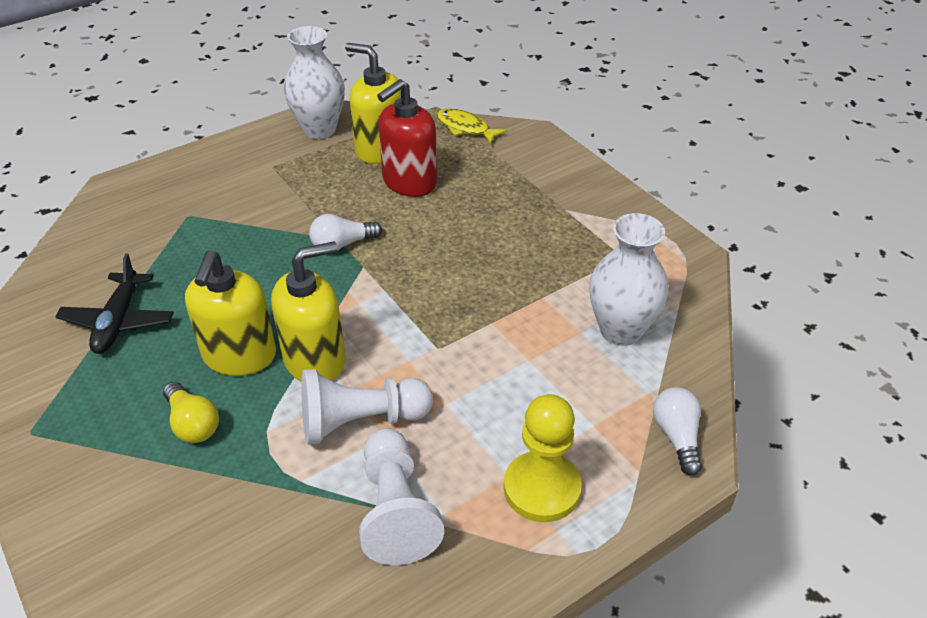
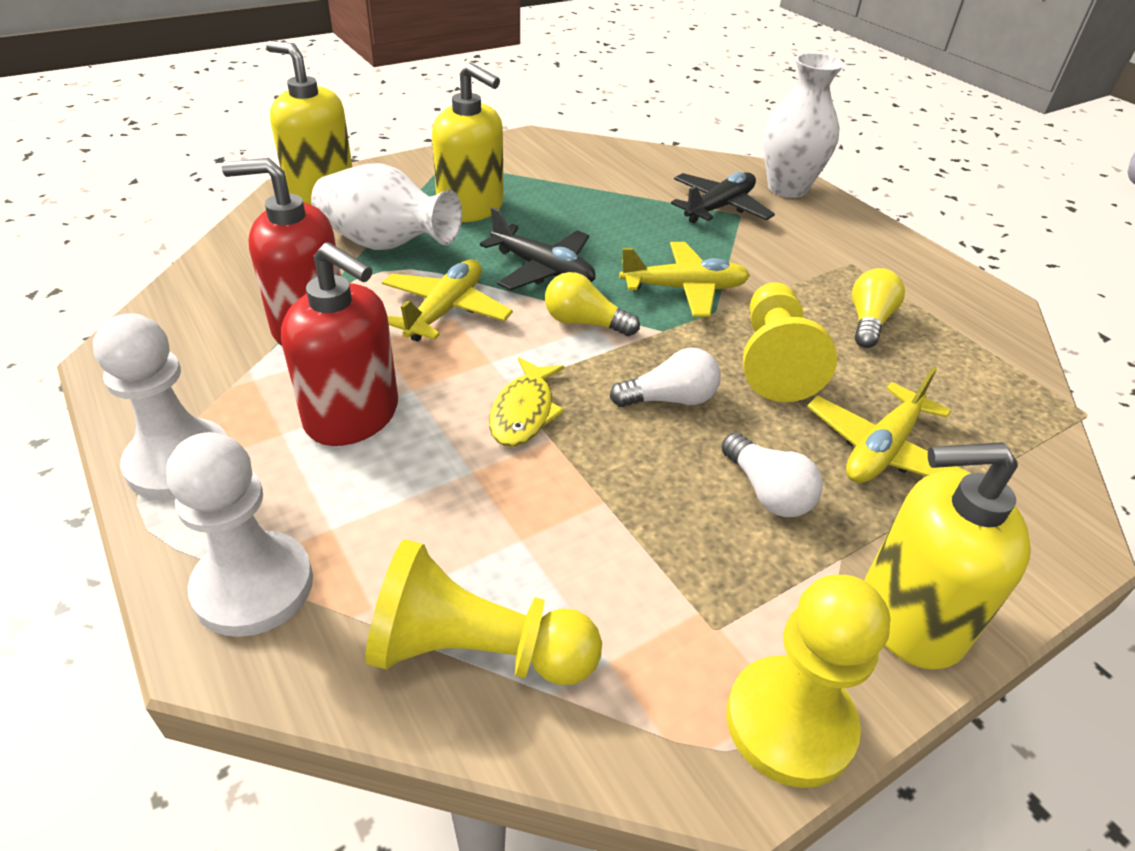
black plane: 1 -> 2
red soap dispenser: 1 -> 2
yellow light bulb: 1 -> 2
yellow pawn: 1 -> 3
yellow plane: 0 -> 3

